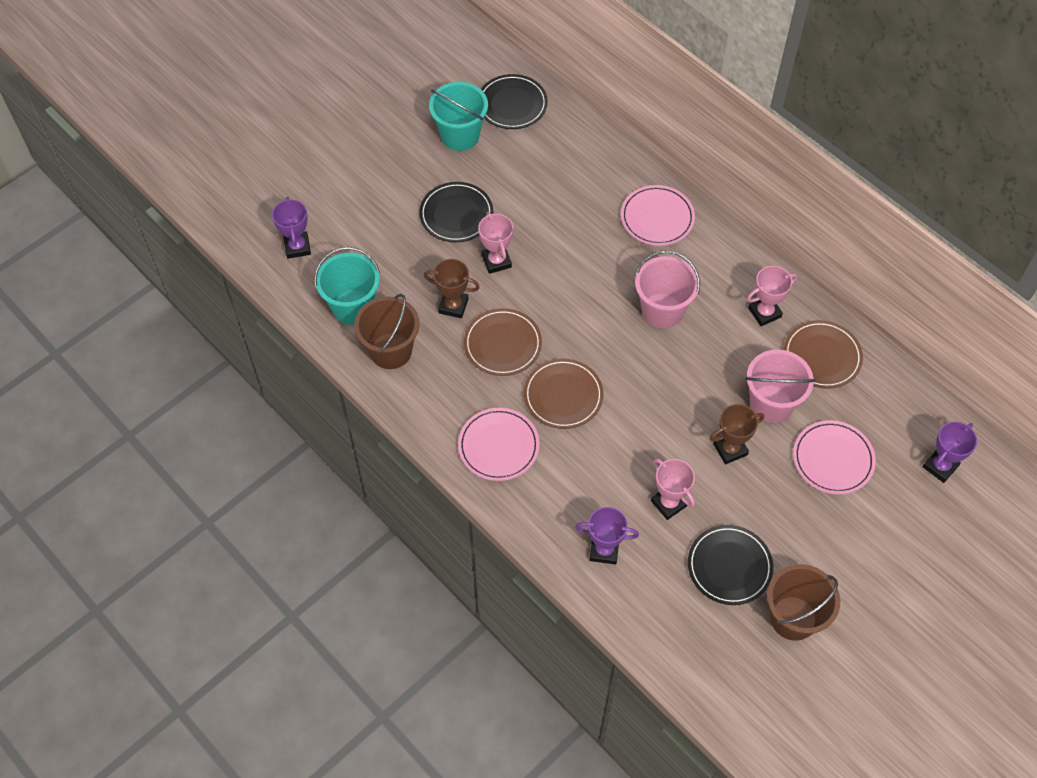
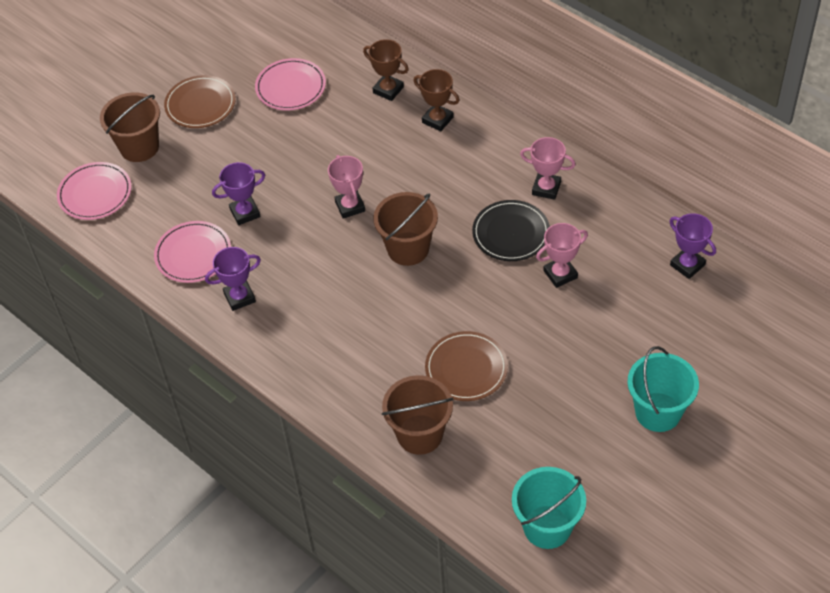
black plate: 3 -> 1
brown bucket: 2 -> 3
brown plate: 3 -> 2
pink bucket: 2 -> 0

